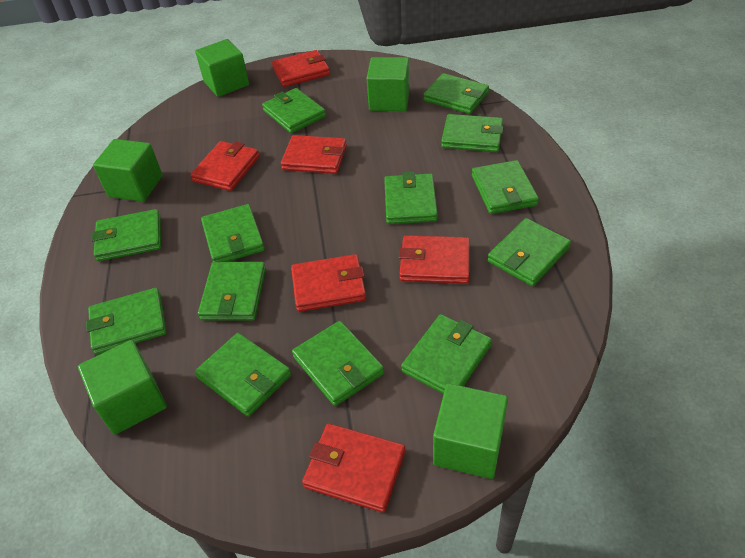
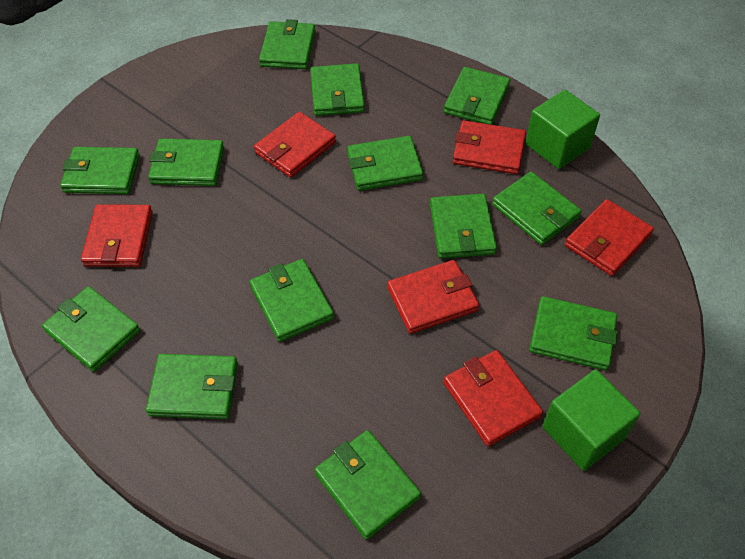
green cube: 5 -> 2

